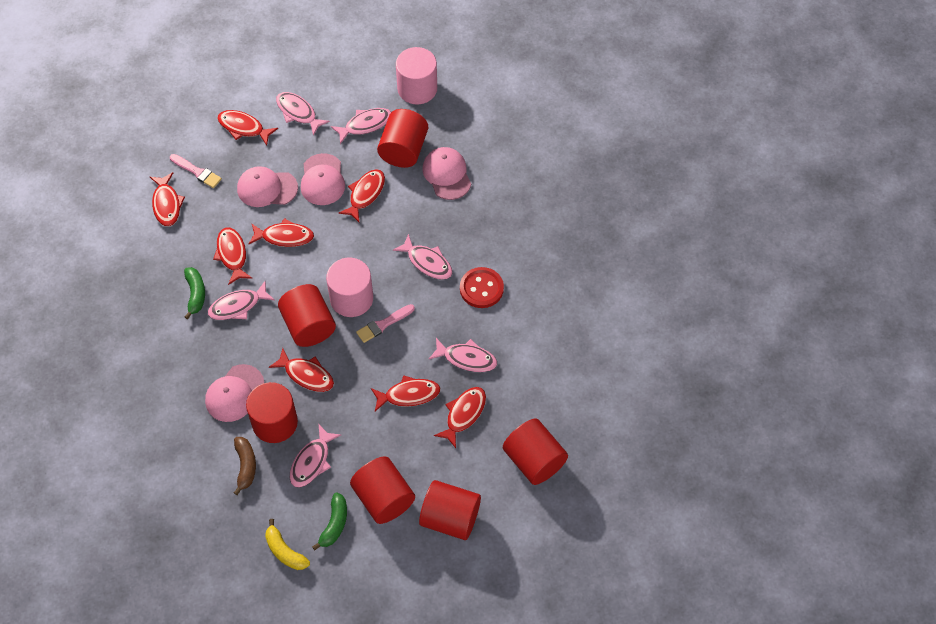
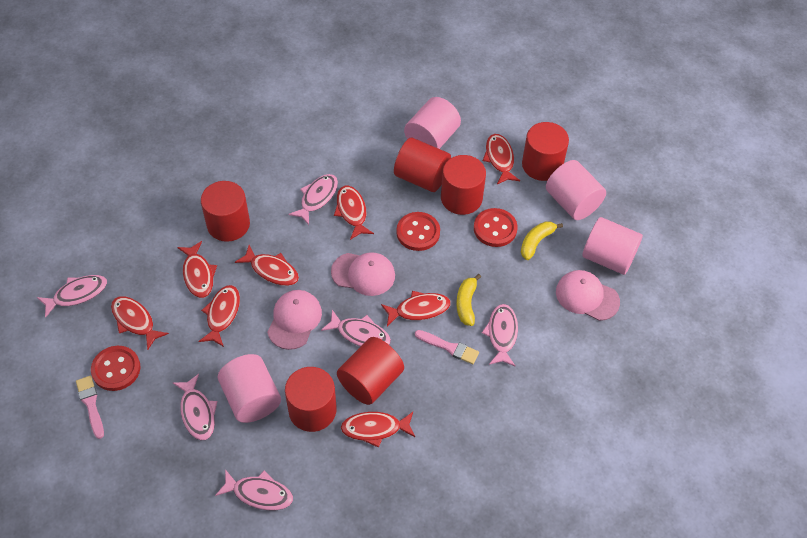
brown banana: 1 -> 0
green banana: 2 -> 0
pink cap: 4 -> 3
pink cylinder: 2 -> 4
red button: 1 -> 3
yellow banana: 1 -> 2

